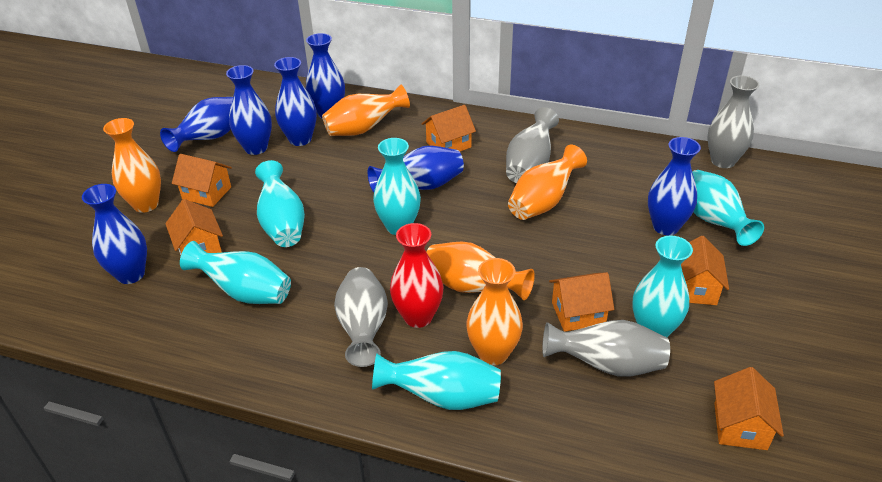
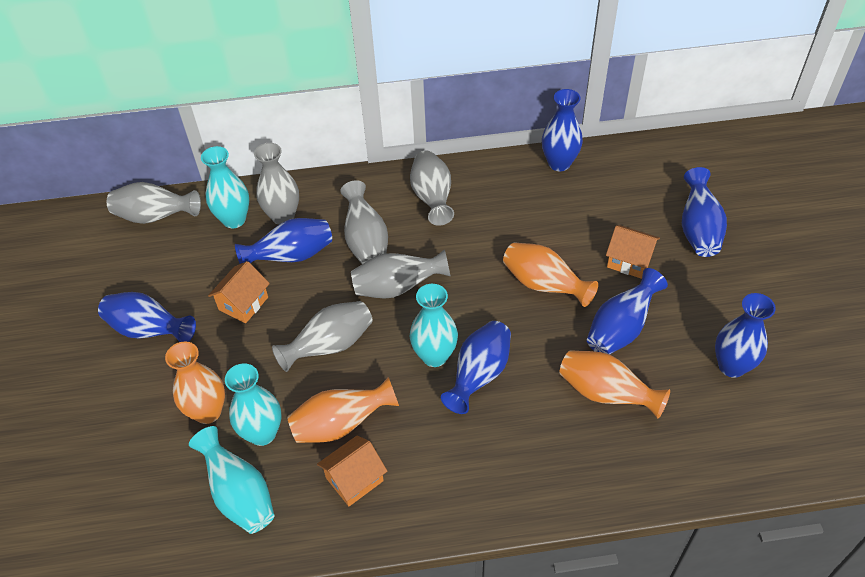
grey vase: 4 -> 6
orange house: 6 -> 3
orange vase: 5 -> 4
red vase: 1 -> 0
turquoise vase: 6 -> 4

